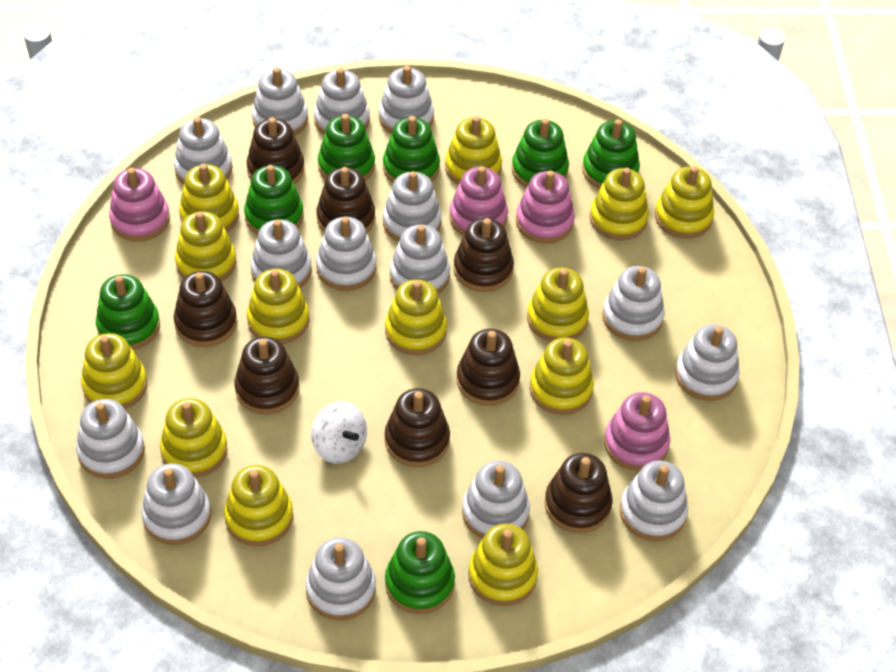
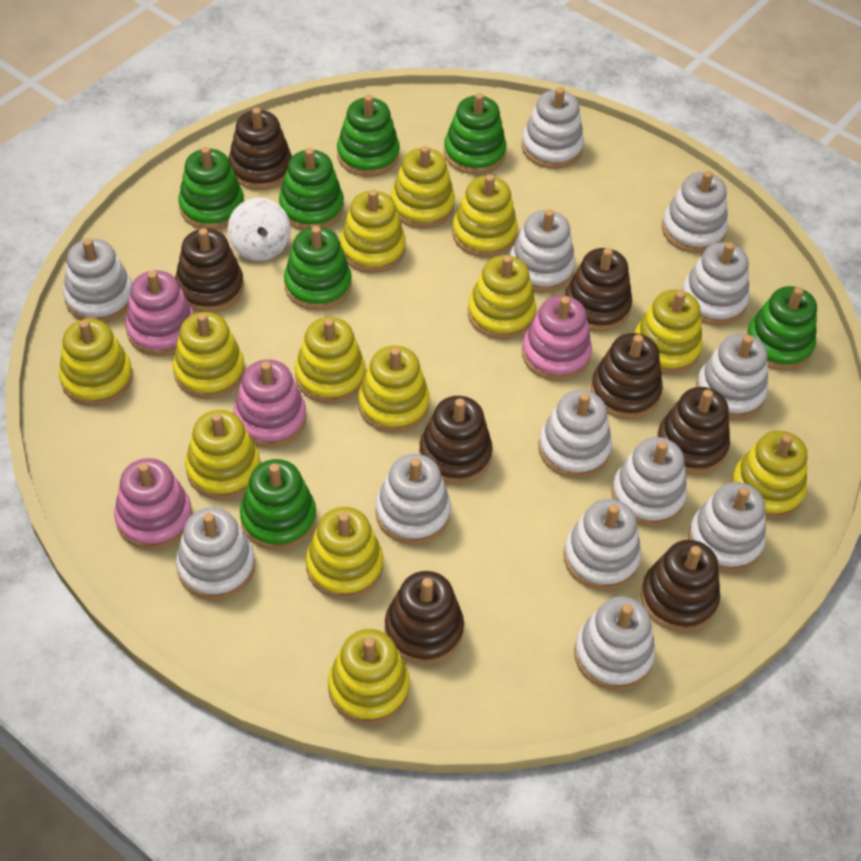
white stacking toy: 15 -> 13

